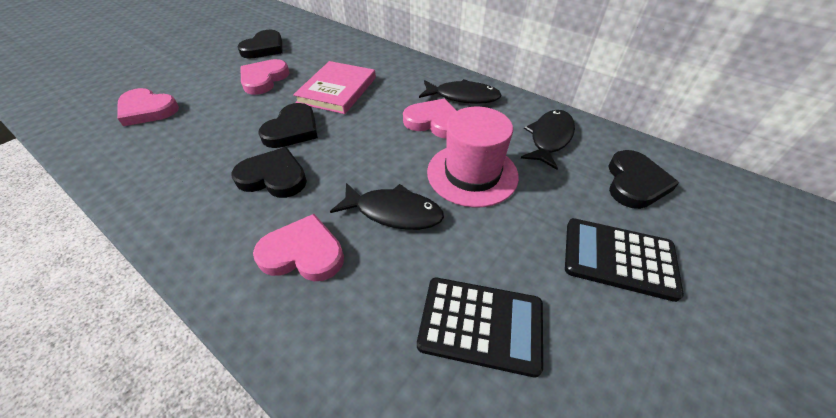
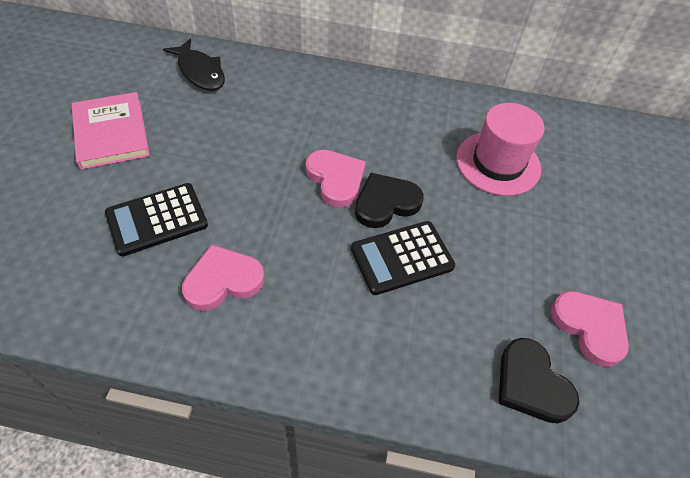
black fish: 3 -> 1
black heart: 4 -> 2
pink heart: 4 -> 3

